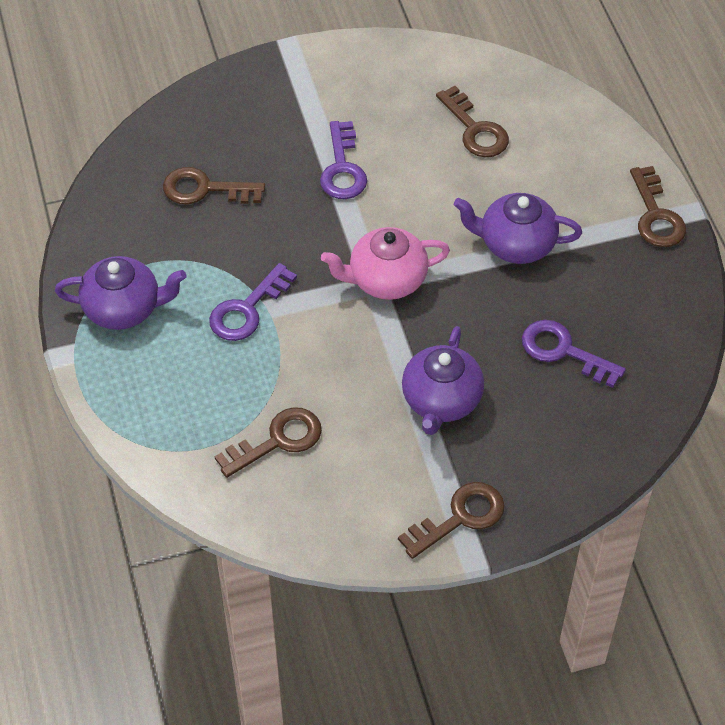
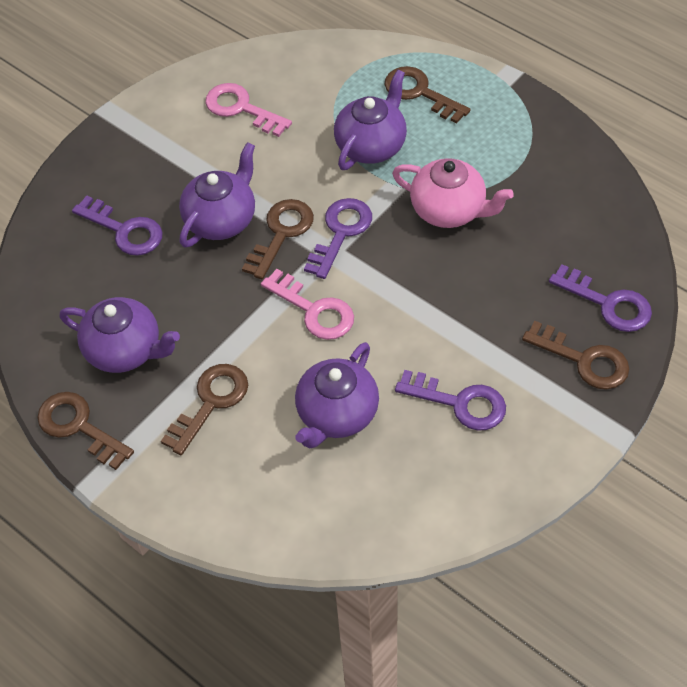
pink key: 0 -> 2
purple key: 3 -> 4
purple teapot: 3 -> 4

